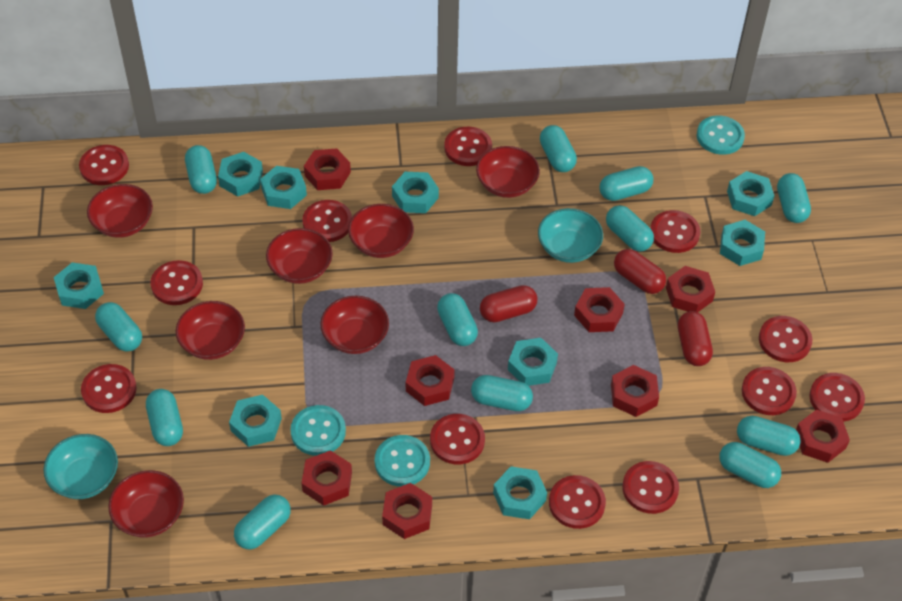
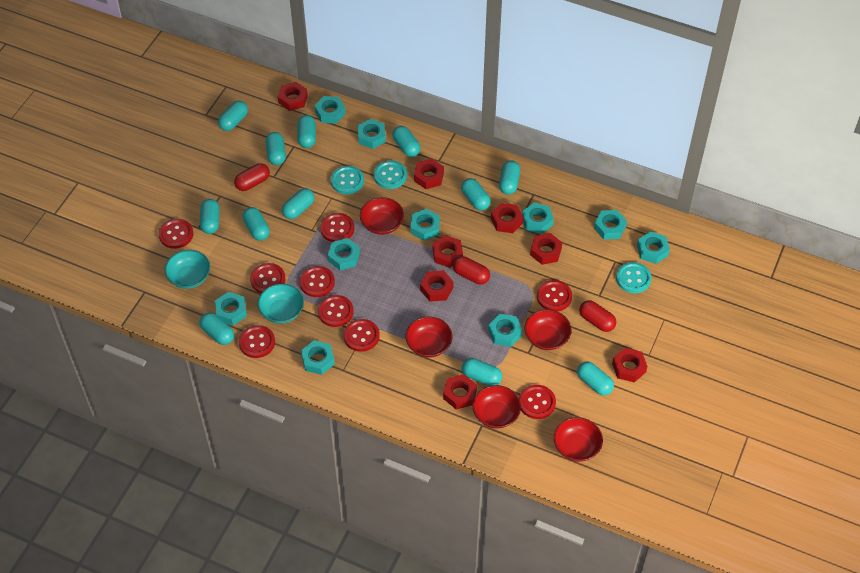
red bowl: 7 -> 5
red button: 12 -> 9
turquoise nut: 9 -> 10

